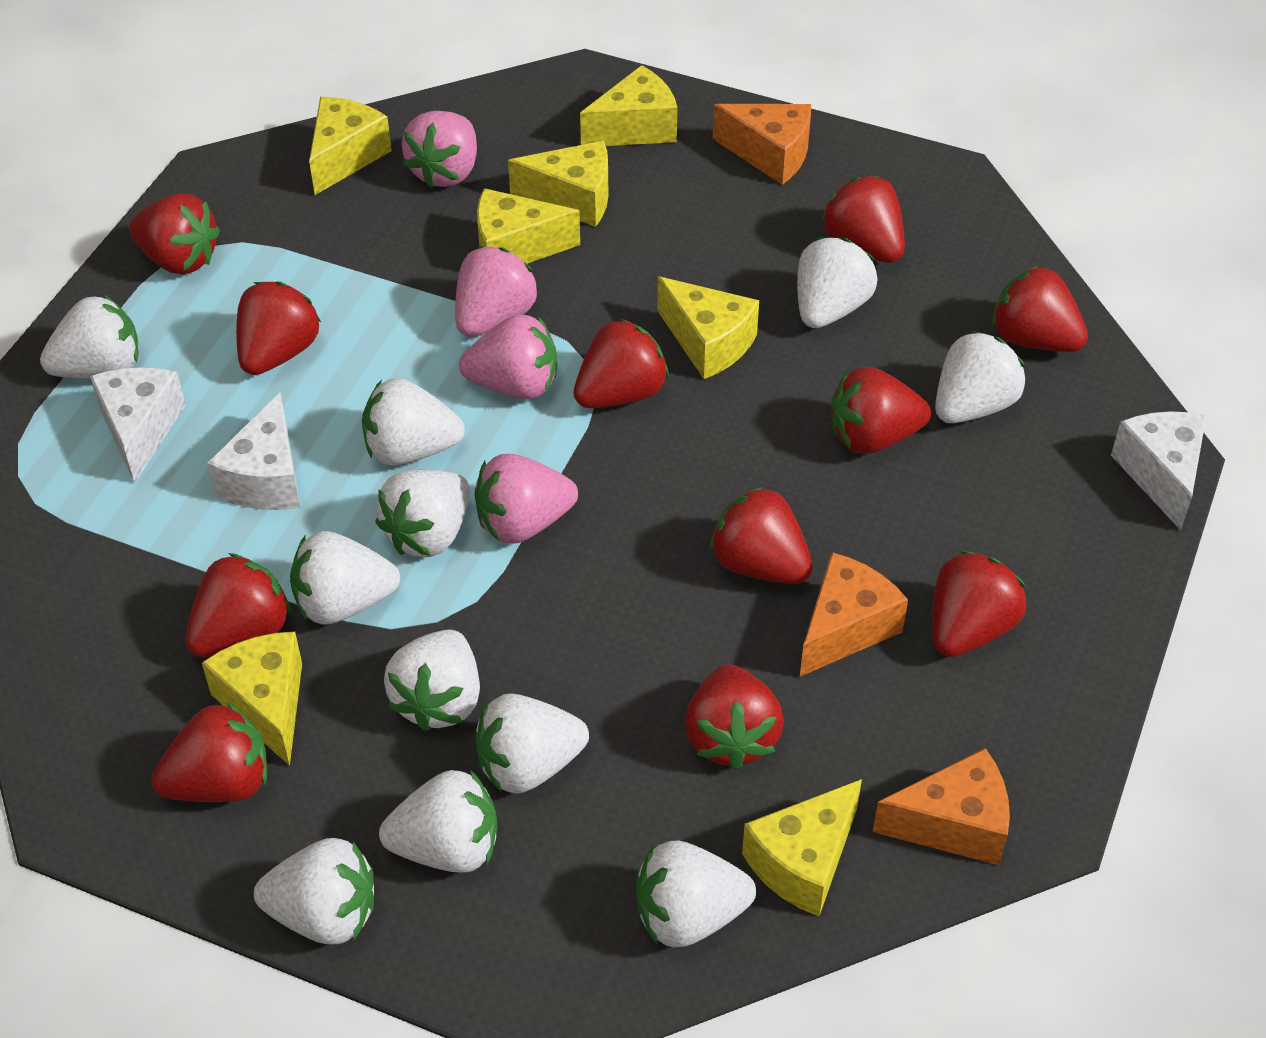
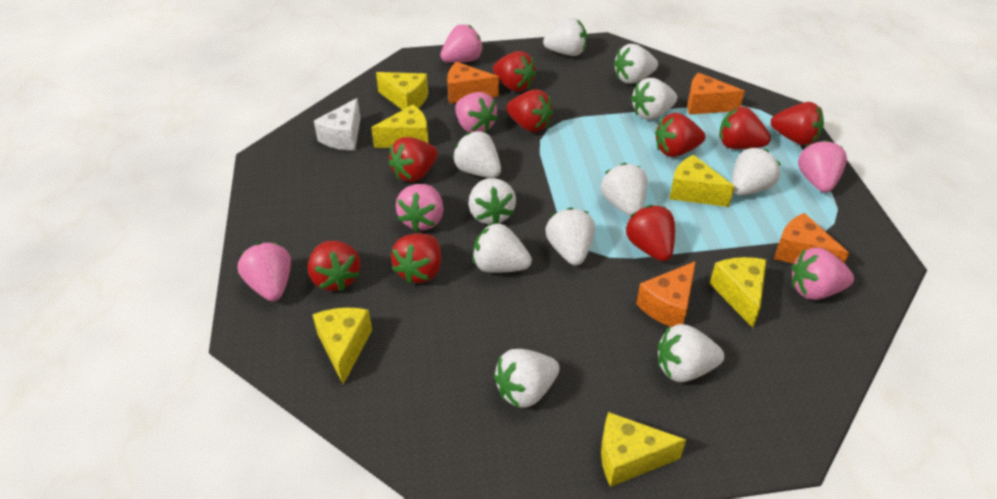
orange cheese: 3 -> 4
pink strawberry: 4 -> 6
red strawberry: 11 -> 9
white cheese: 3 -> 1
yellow cheese: 7 -> 6

